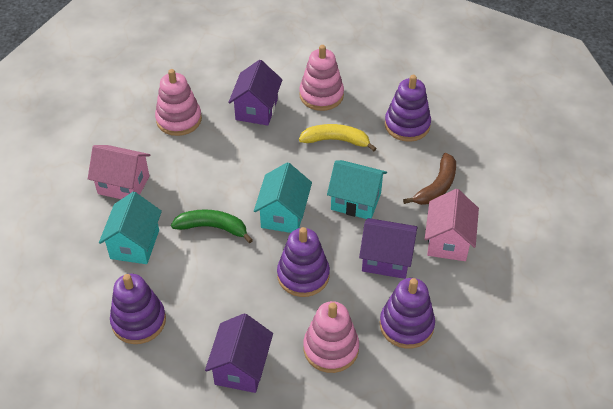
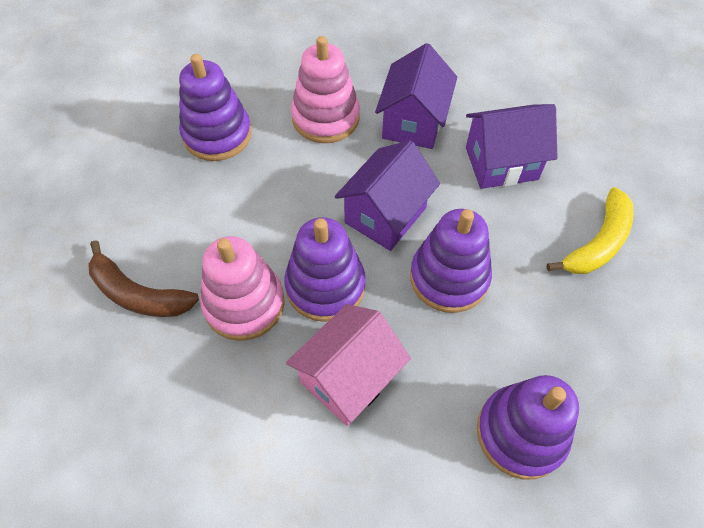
green banana: 1 -> 0
pink house: 2 -> 1
pink stacking toy: 3 -> 2
turquoise house: 3 -> 0

